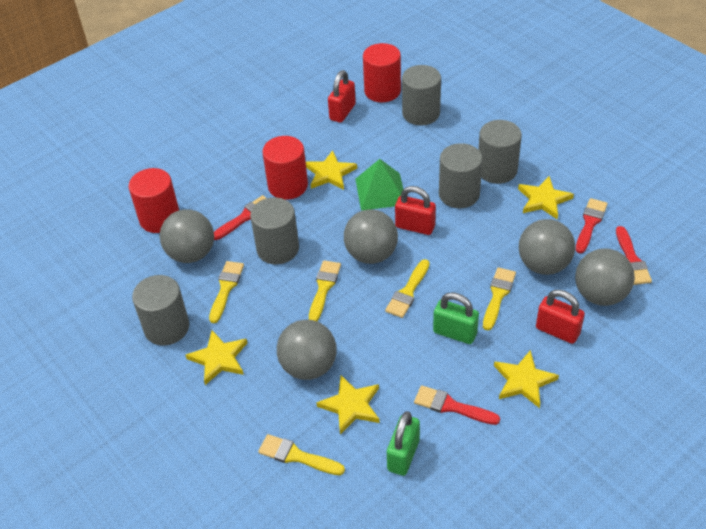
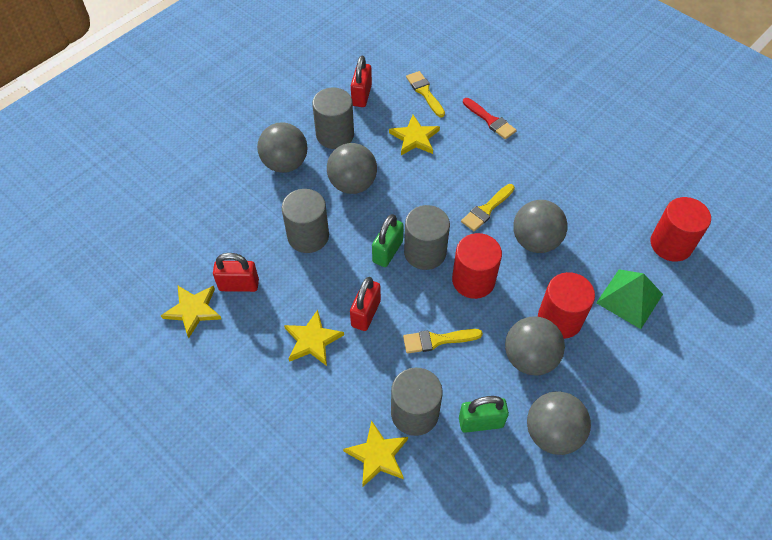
grey cylinder: 5 -> 4
red brush: 4 -> 1
yellow brush: 5 -> 3
yellow star: 5 -> 4

